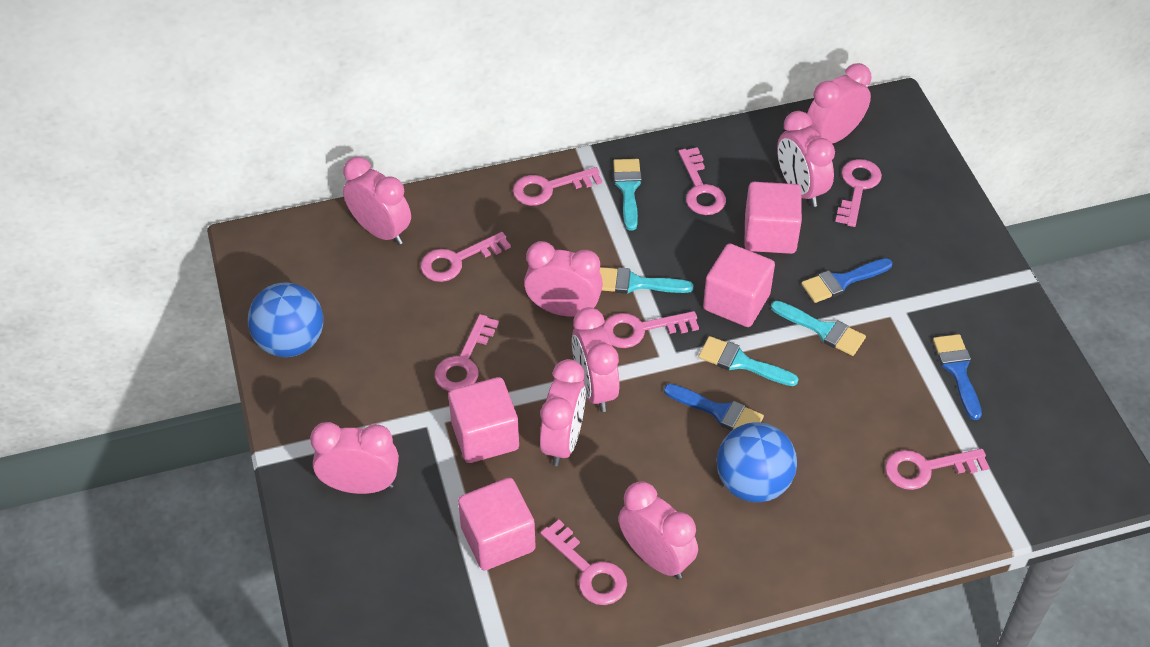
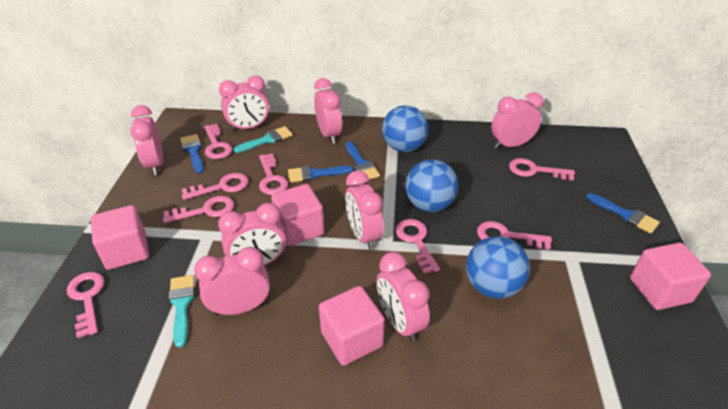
blue ball: 2 -> 3
blue brush: 3 -> 4
turquoise brush: 4 -> 2

